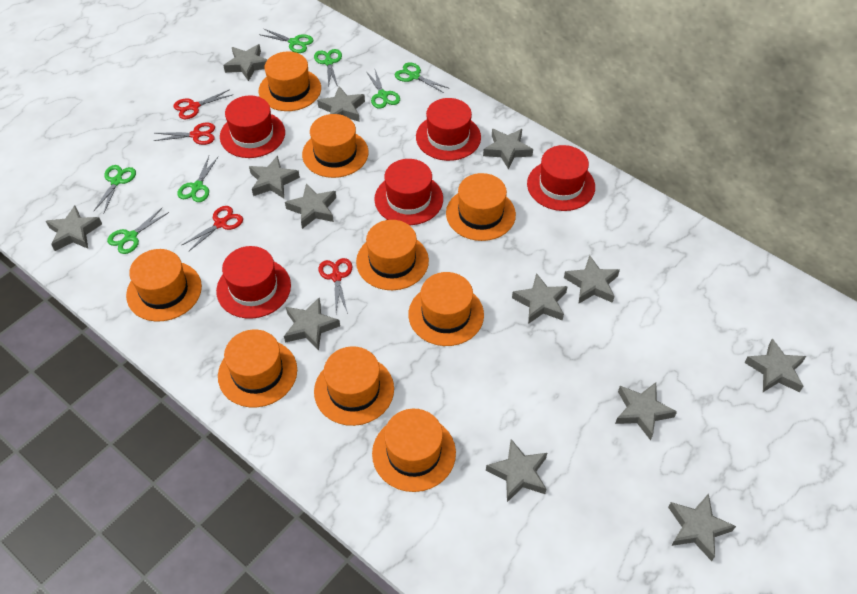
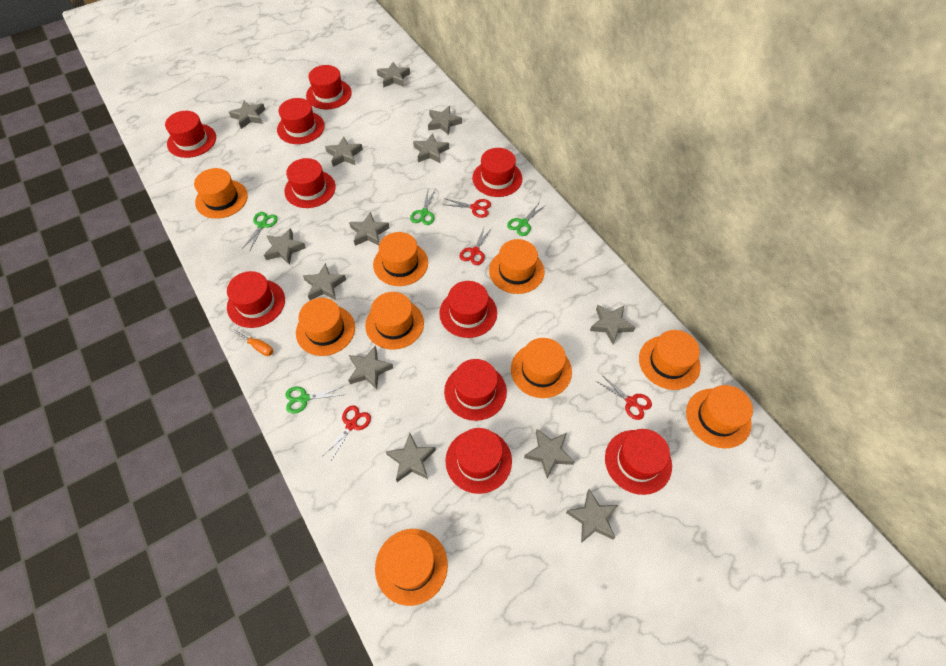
green scissors: 7 -> 4
orange screwdriver: 0 -> 1
red hat: 5 -> 10

